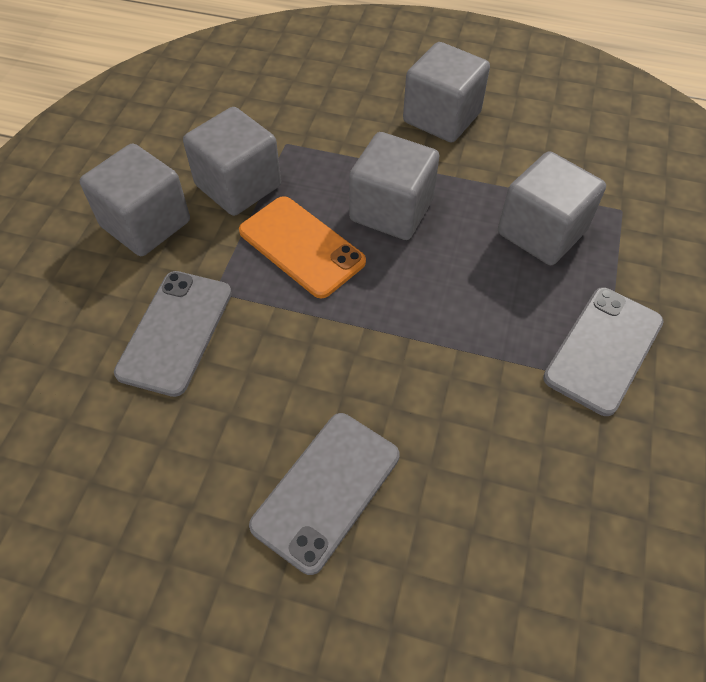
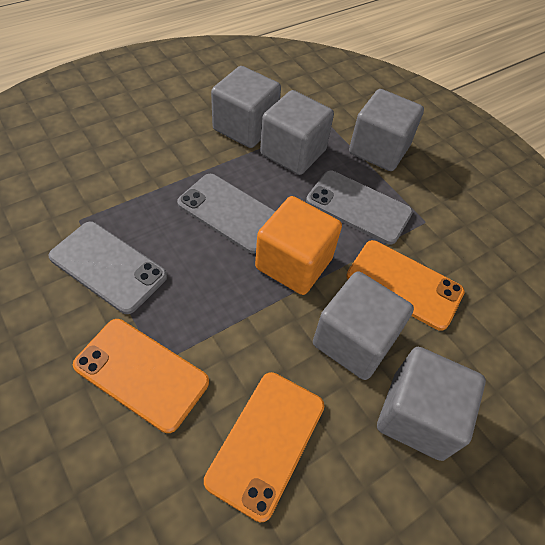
orange cube: 0 -> 1
orange phone: 1 -> 3

